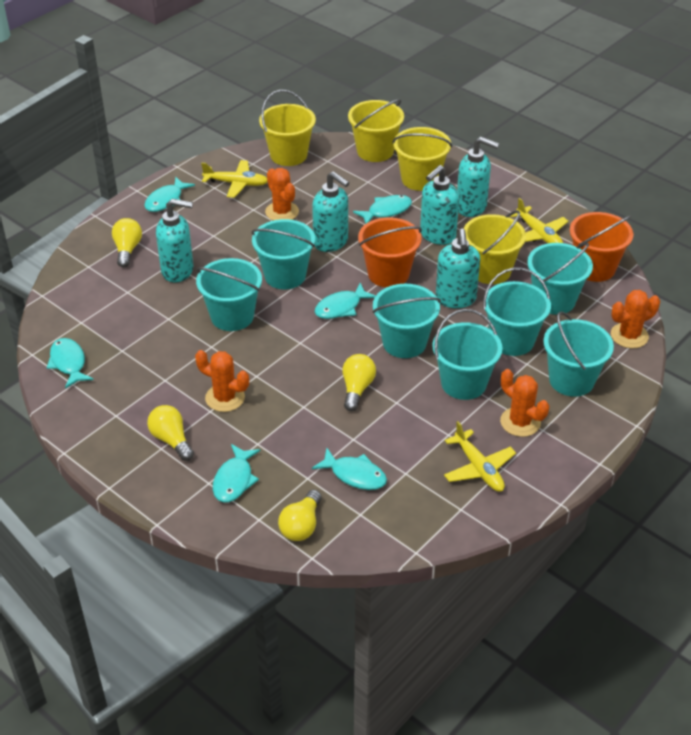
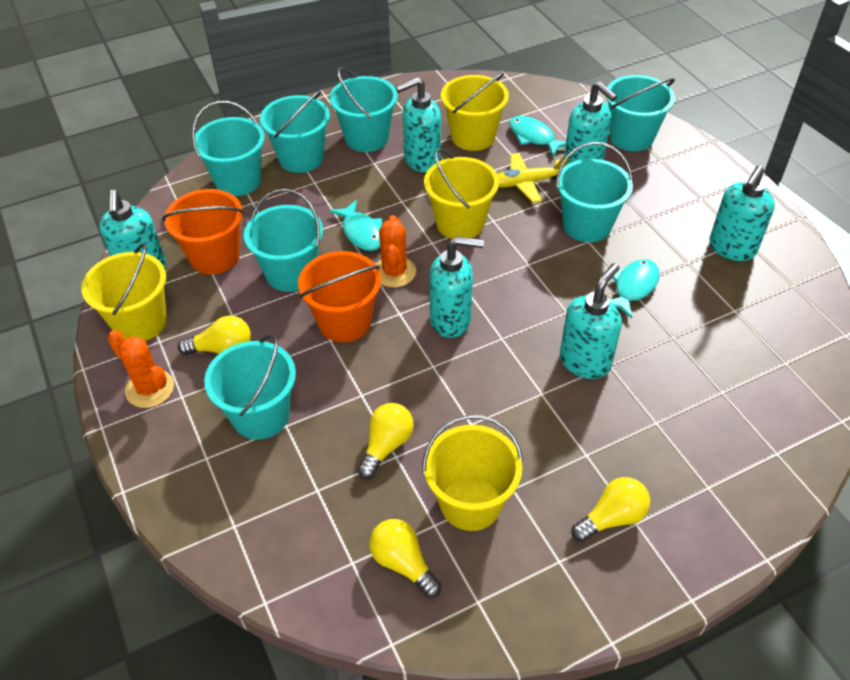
orange cactus: 4 -> 2
turquoise fish: 6 -> 3
turquoise soap dispenser: 5 -> 6
yellow plane: 3 -> 1

